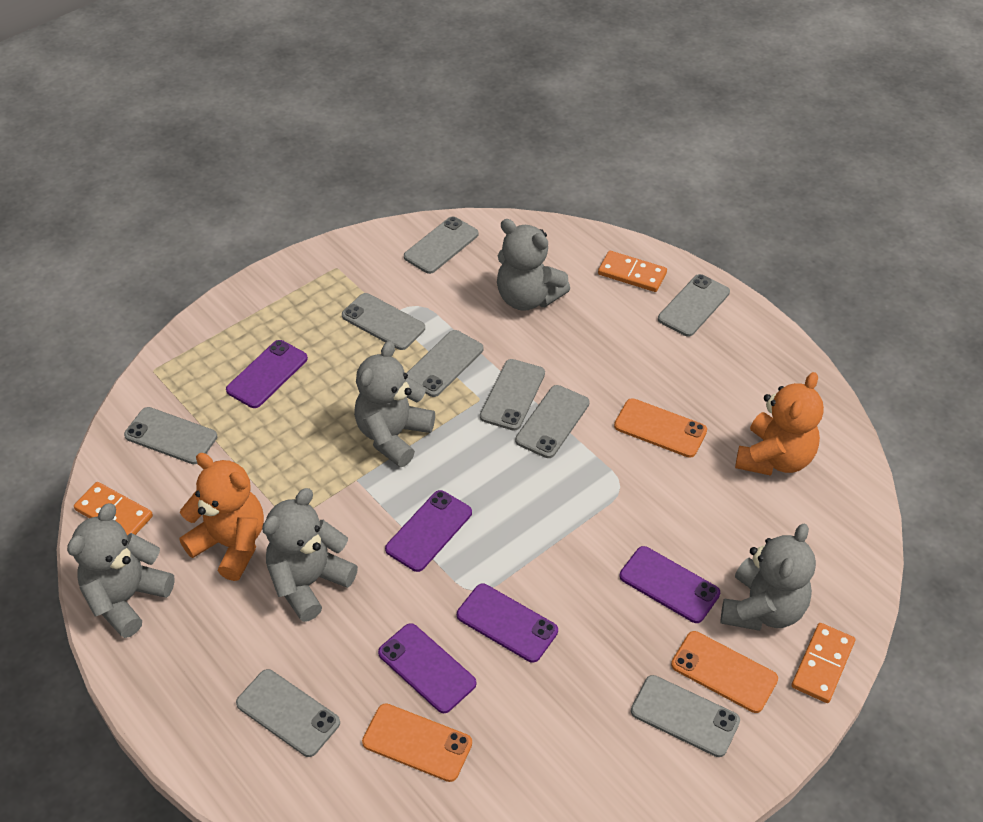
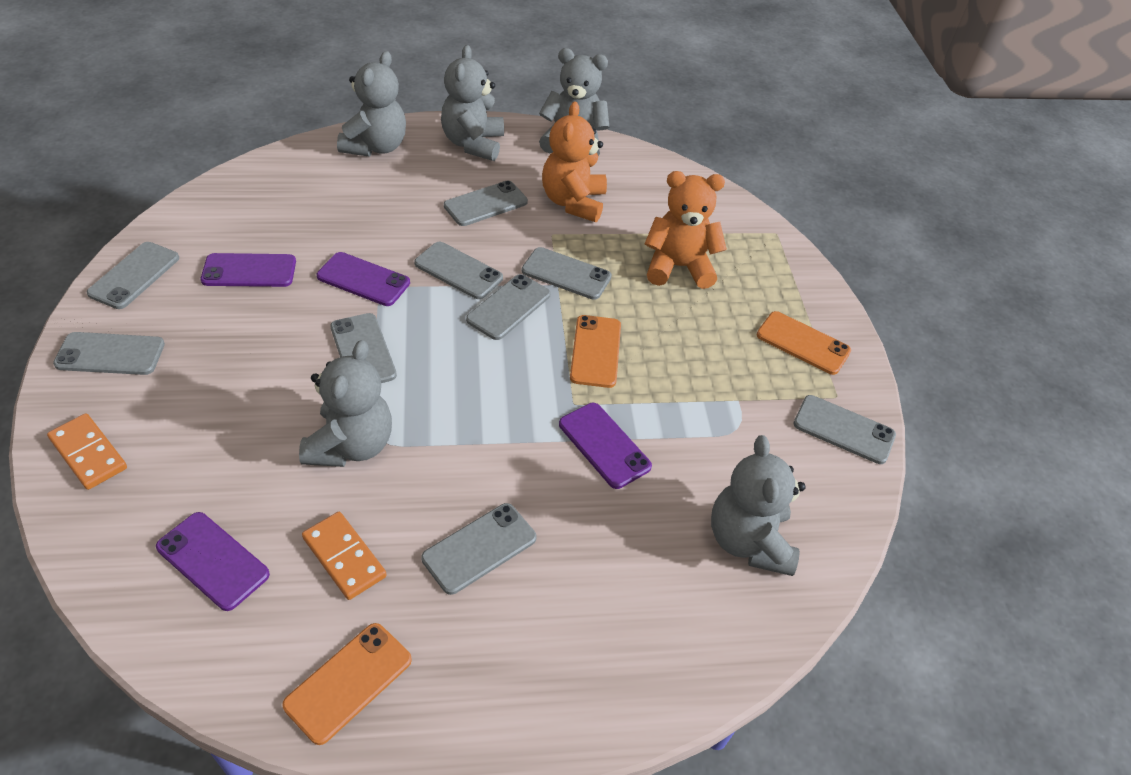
orange domino: 3 -> 2
purple phone: 5 -> 4

